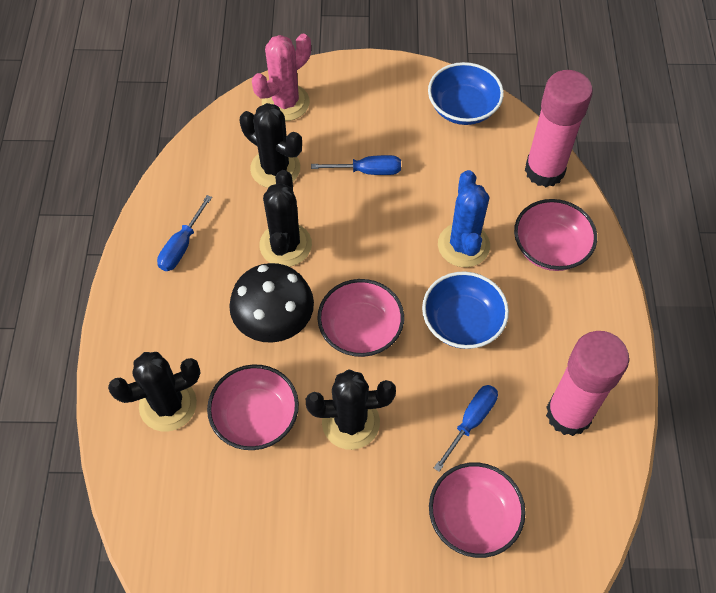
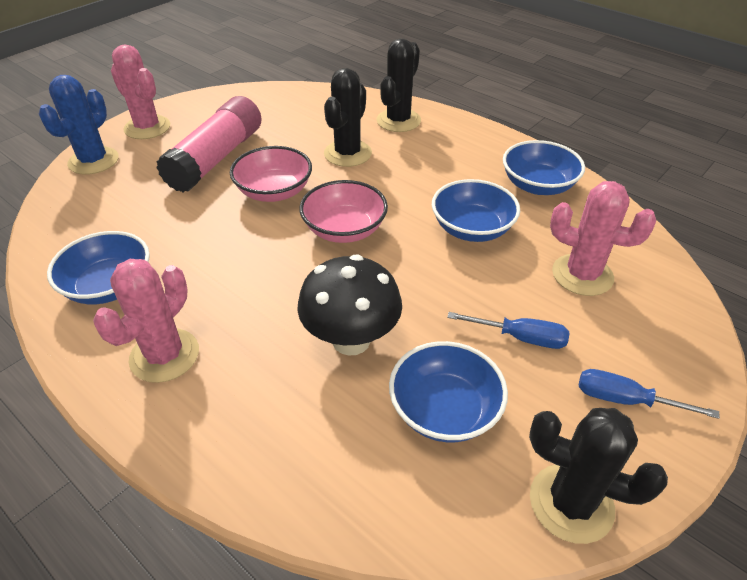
black cactus: 4 -> 3
blue bowl: 2 -> 4
blue screwdriver: 3 -> 2
pink bowl: 4 -> 2
pink cactus: 1 -> 3
pink glue stick: 2 -> 1

